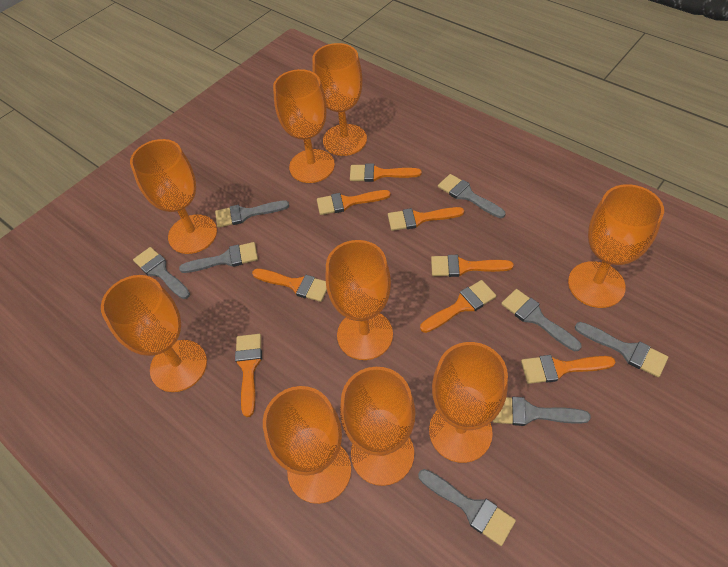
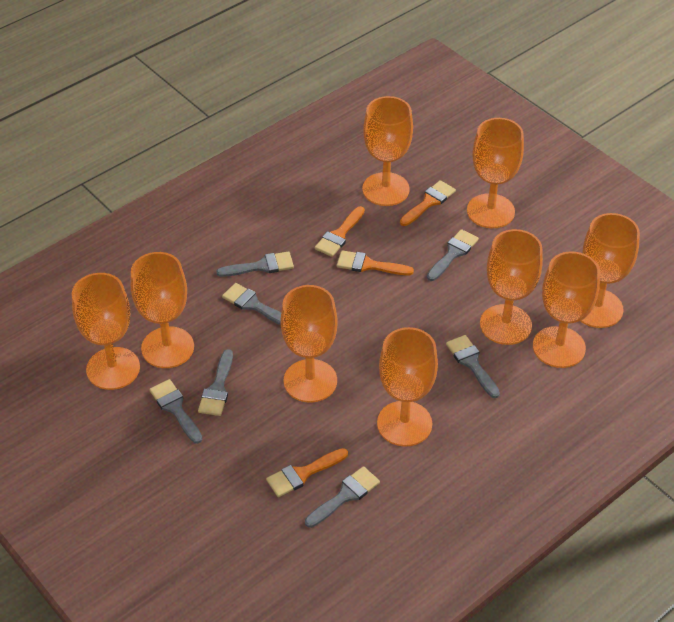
grey brush: 8 -> 7
orange brush: 8 -> 4

